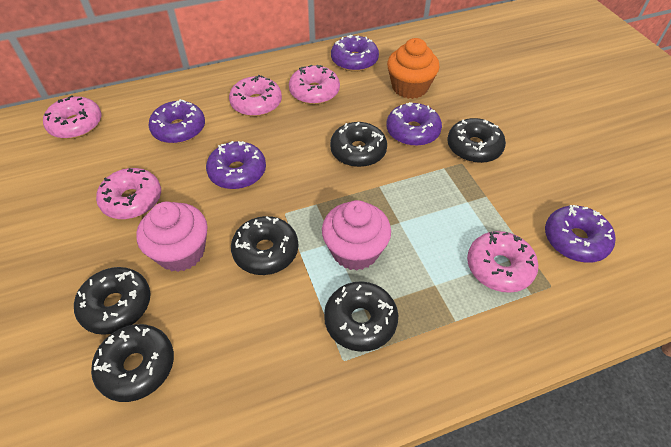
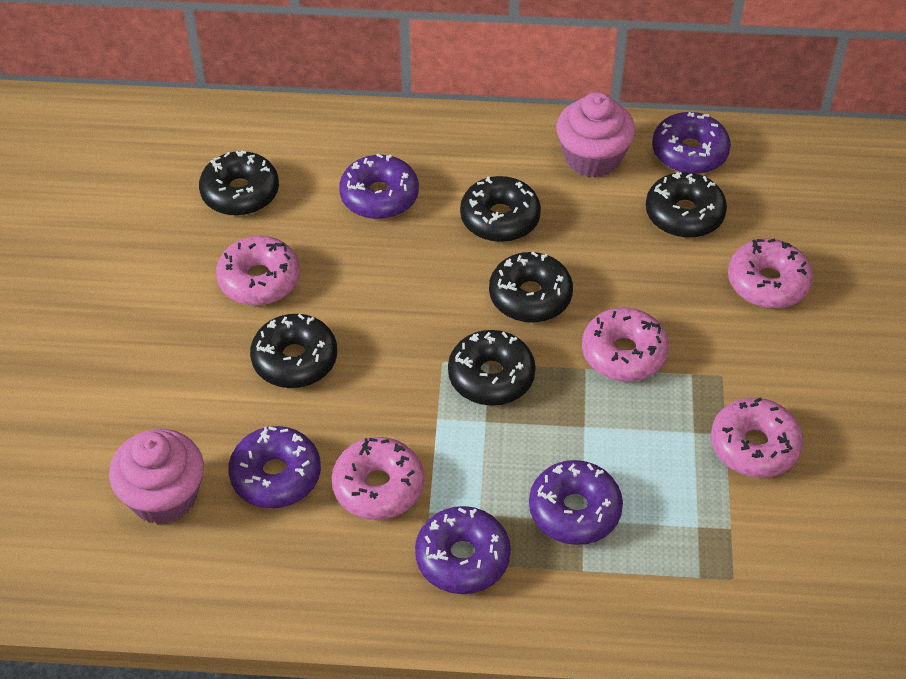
orange cupcake: 1 -> 0

